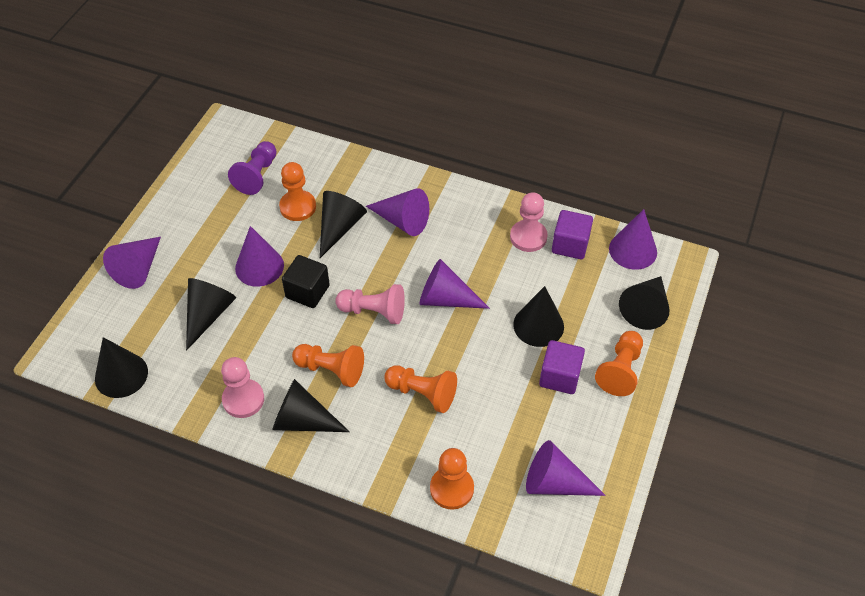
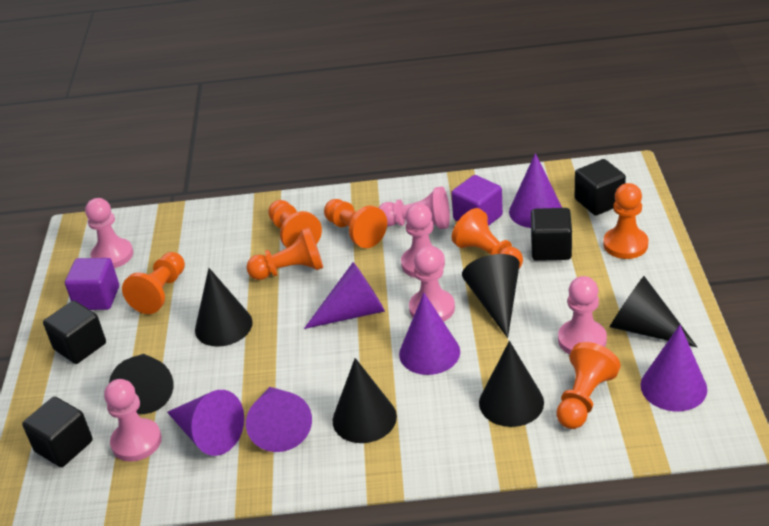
black cube: 1 -> 4
orange pawn: 5 -> 7
pink pawn: 3 -> 6
purple pawn: 1 -> 0

